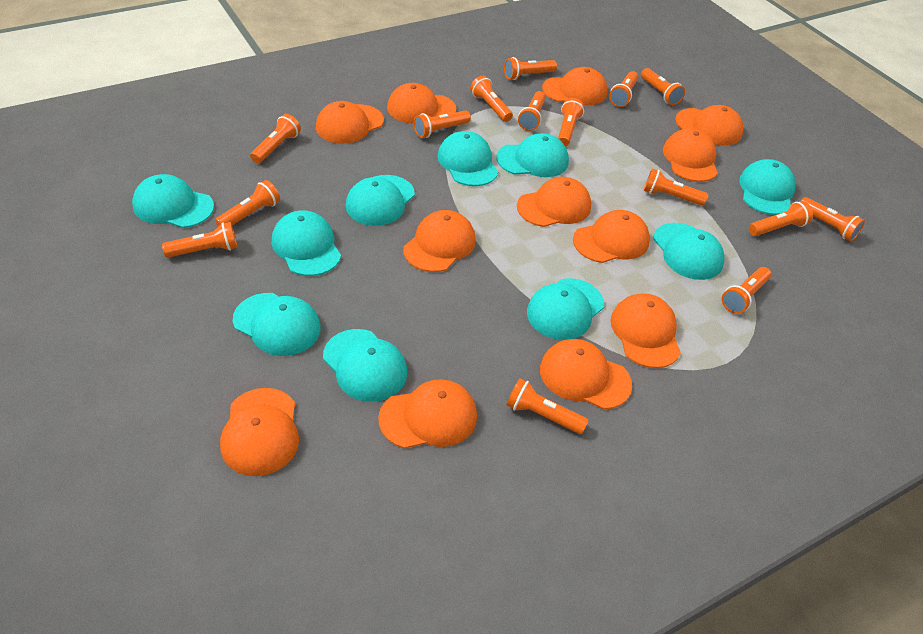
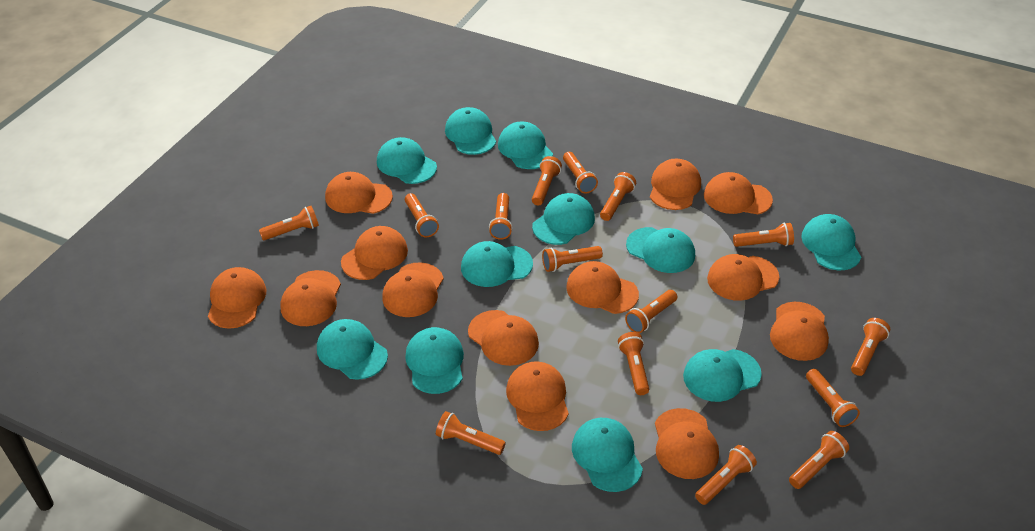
orange cap: 12 -> 13
turquoise cap: 10 -> 11

